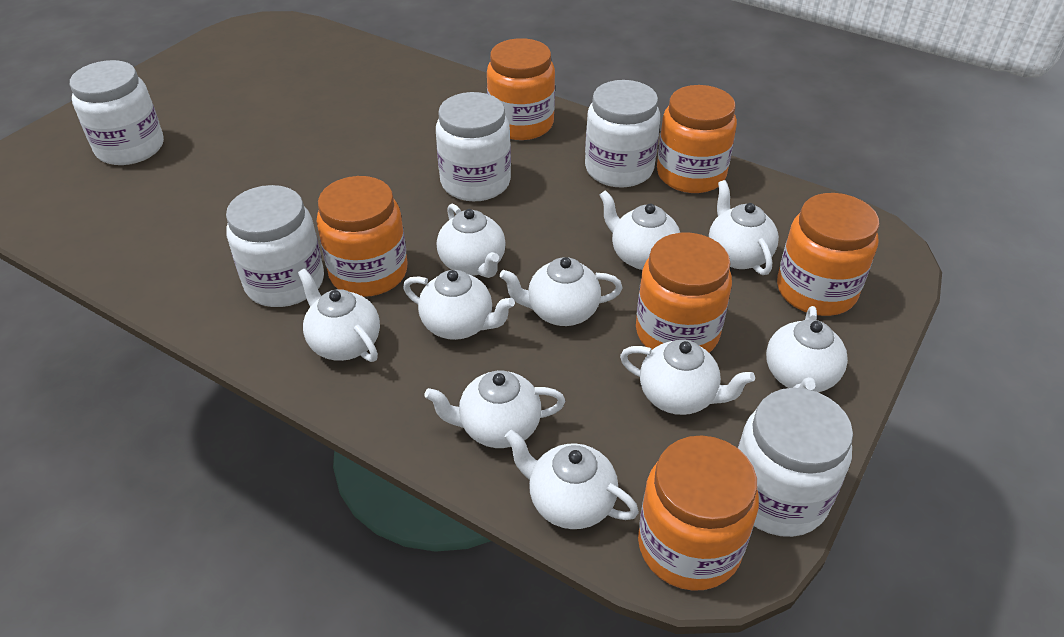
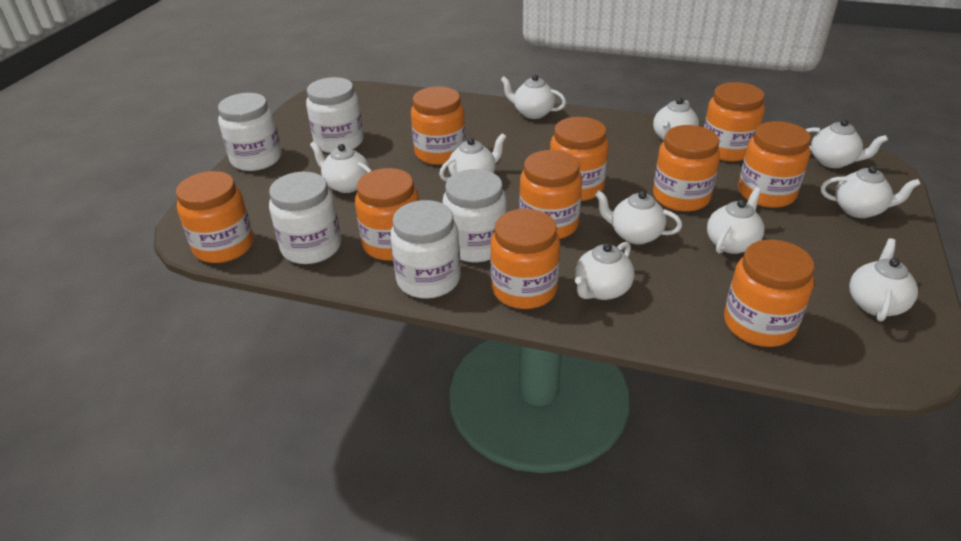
orange jar: 6 -> 10

